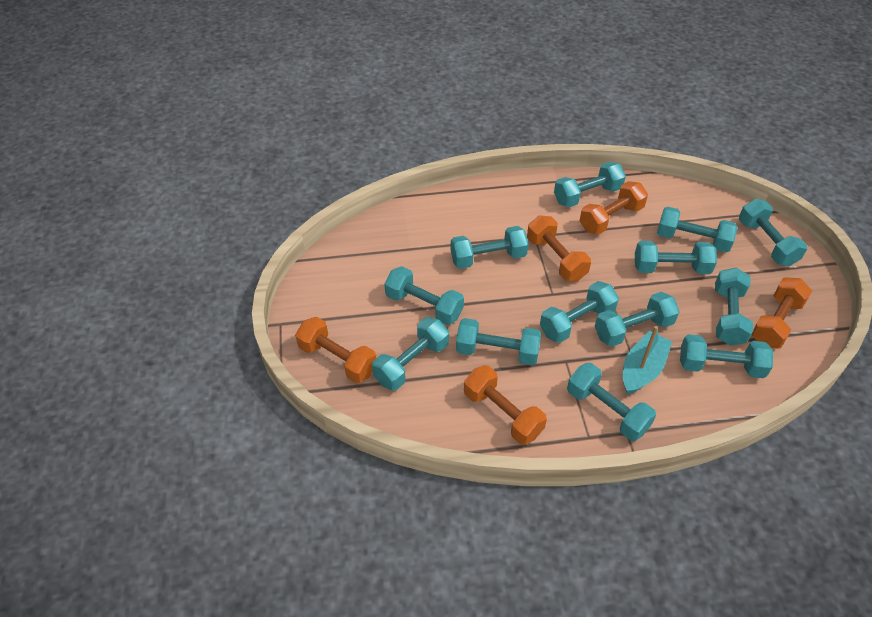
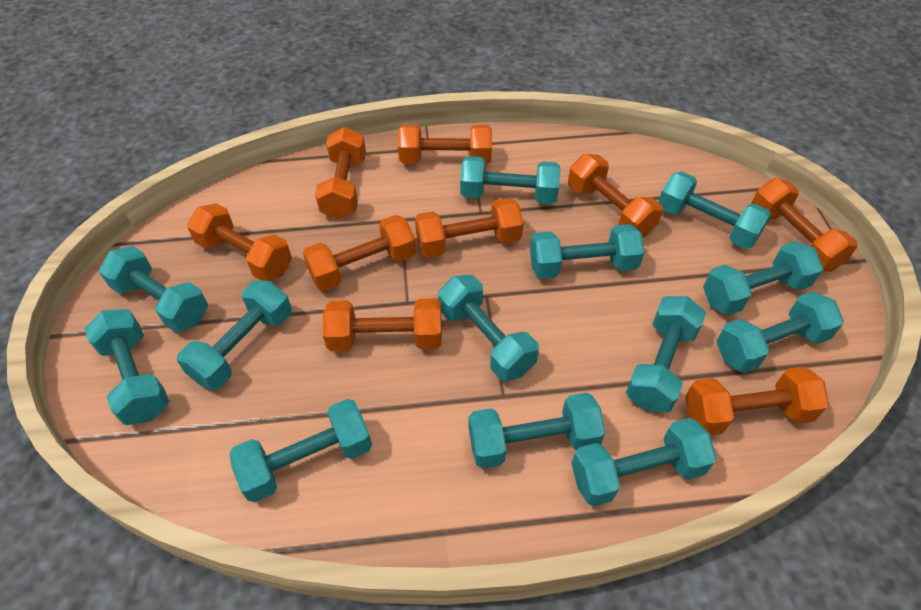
orange dumbbell: 5 -> 9
turquoise boat: 1 -> 0

